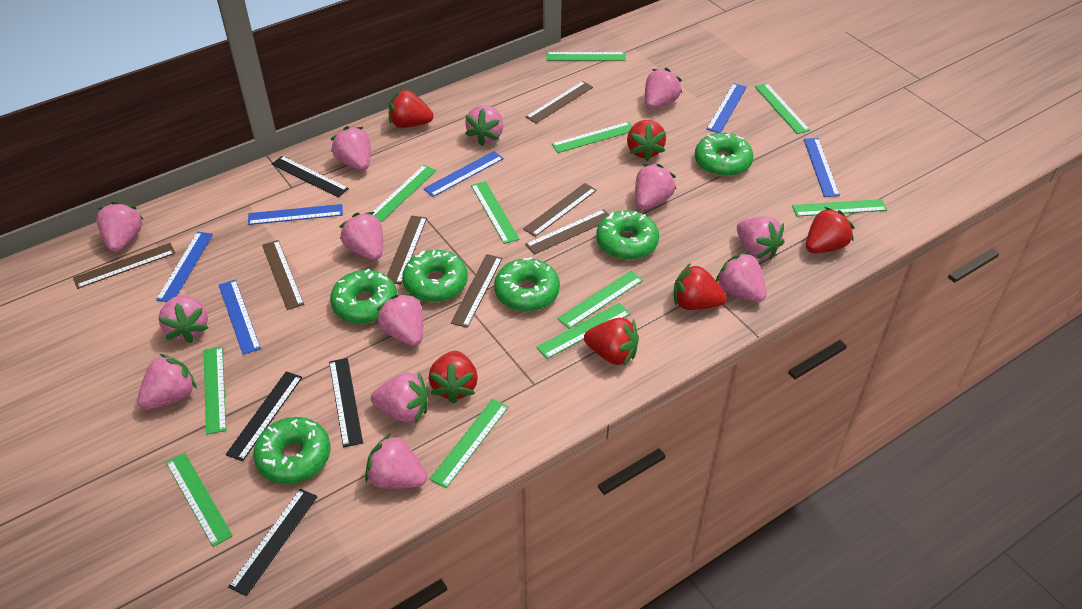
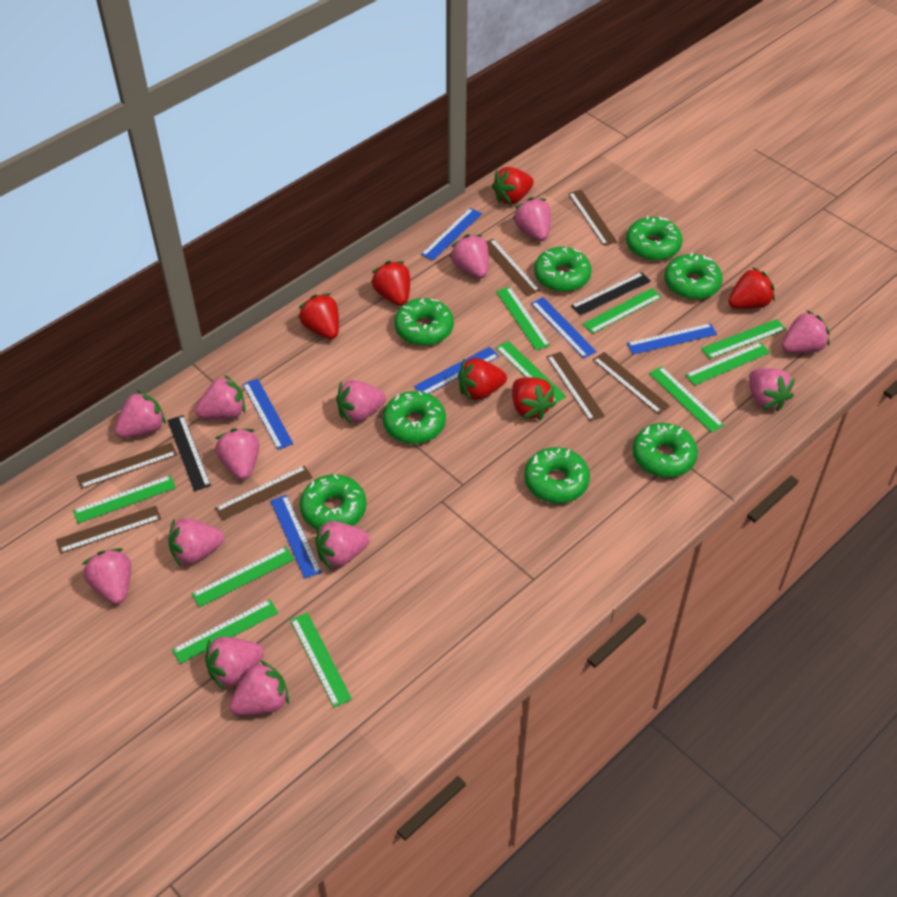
black ruler: 4 -> 2
green donut: 6 -> 8
green ruler: 11 -> 10

